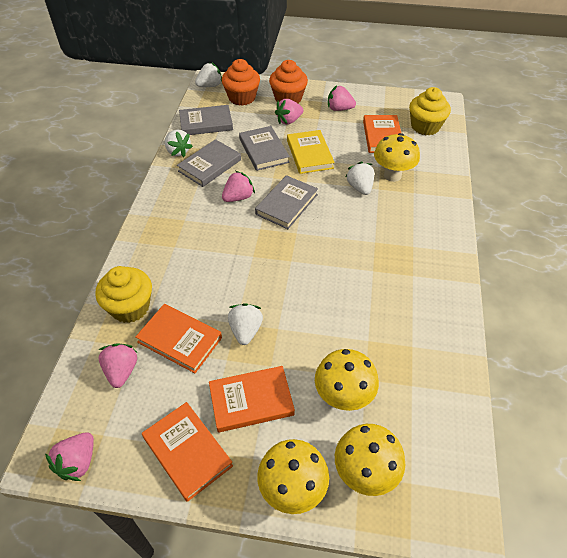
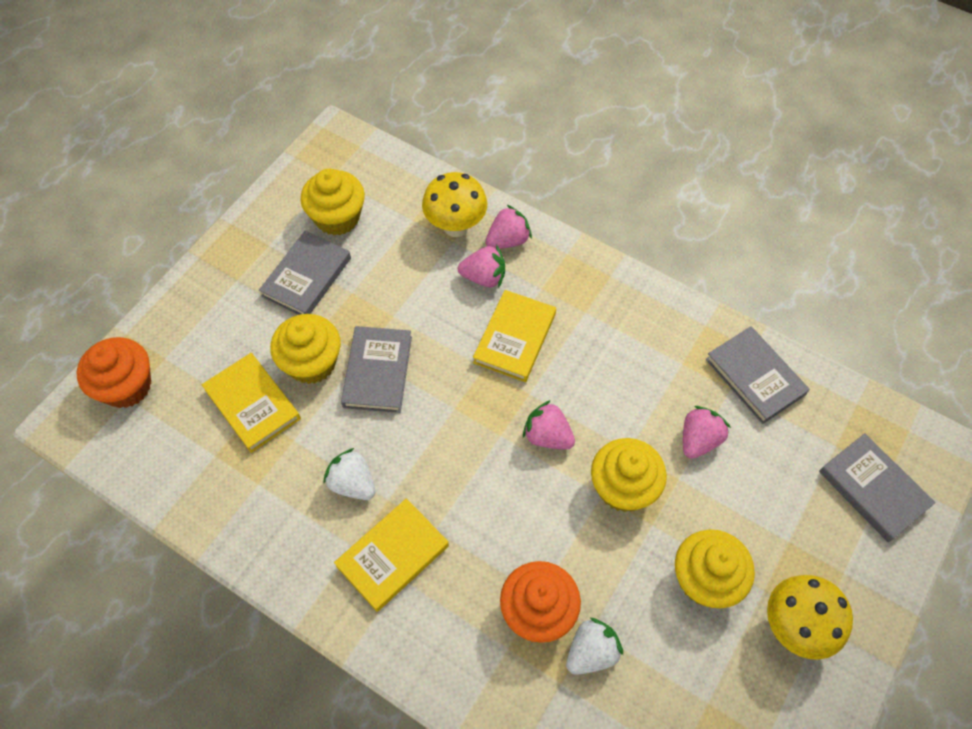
orange book: 4 -> 0
pink strawberry: 5 -> 4
white strawberry: 4 -> 2
yellow book: 1 -> 3
yellow cupcake: 2 -> 4
yellow mushroom: 4 -> 2

